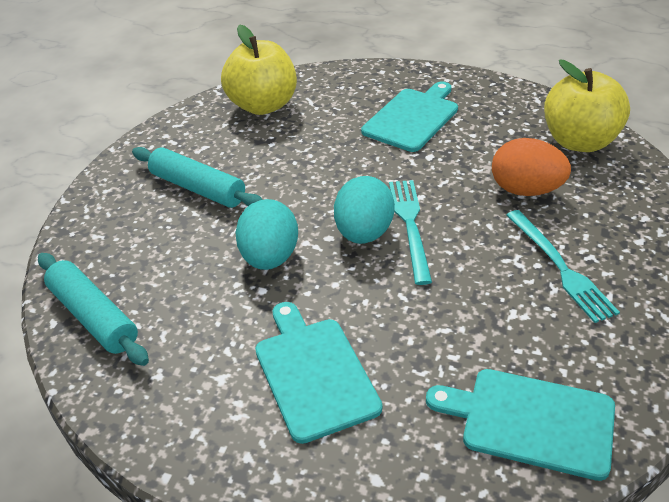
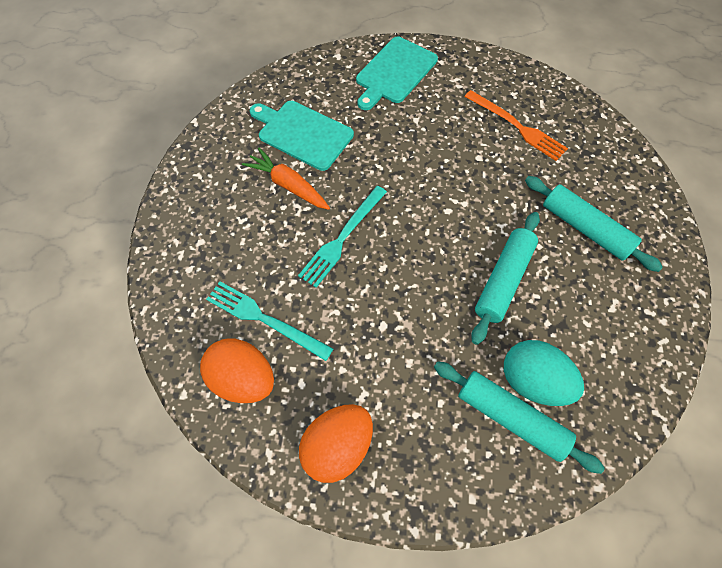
orange carrot: 0 -> 1
orange egg: 1 -> 2
orange fork: 0 -> 1
turquoise cutting board: 3 -> 2
turquoise egg: 2 -> 1
turquoise rolling pin: 2 -> 3
yellow apple: 2 -> 0

